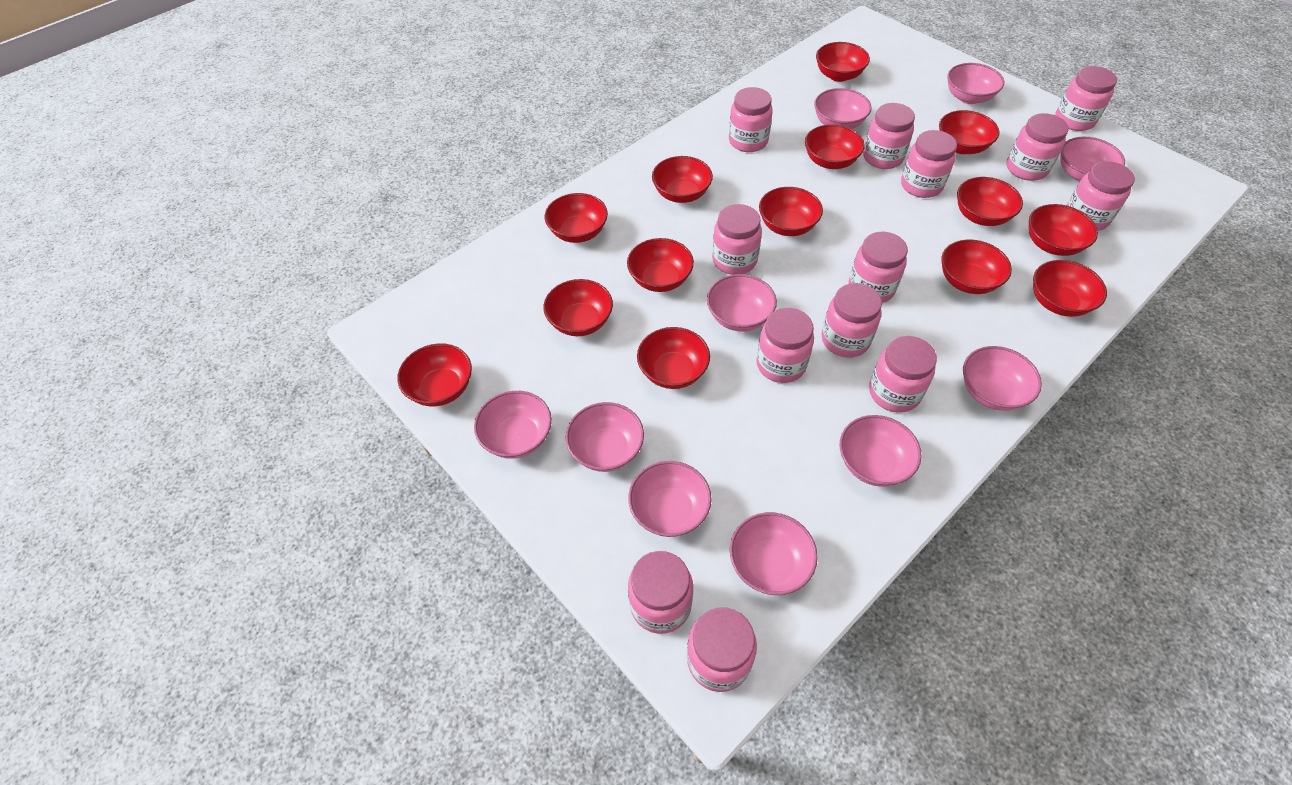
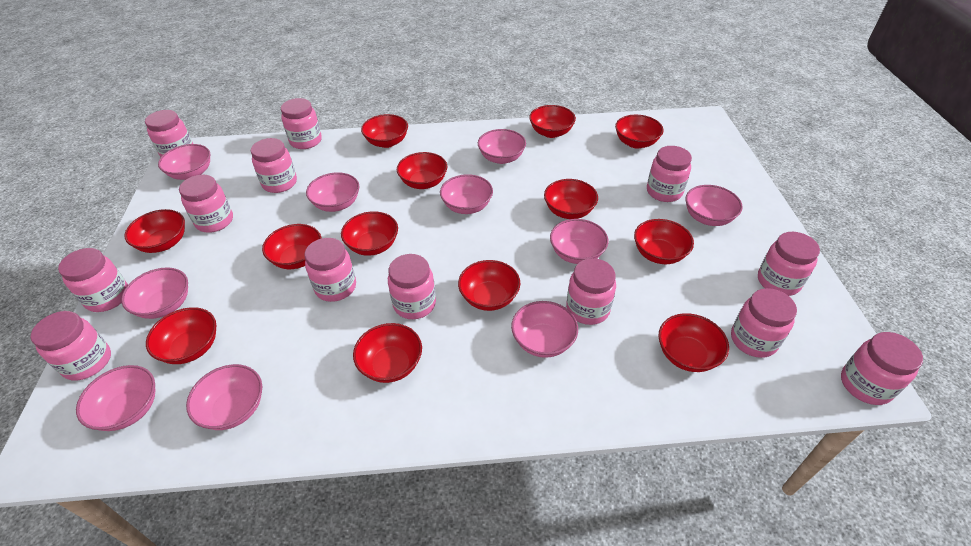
red bowl: 14 -> 13

